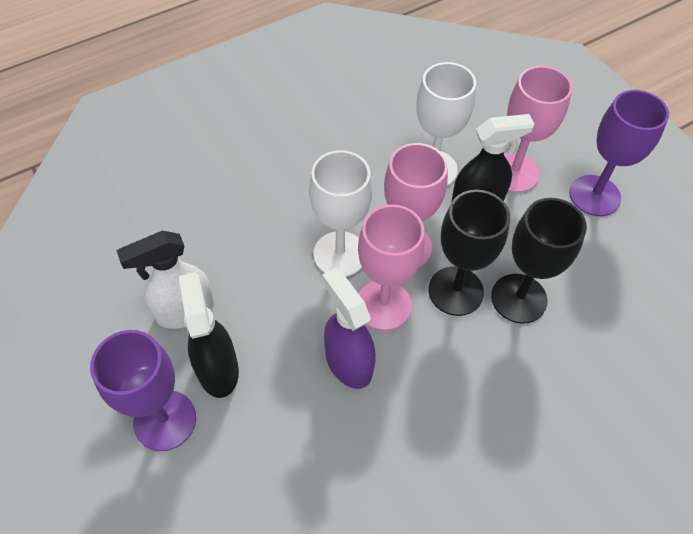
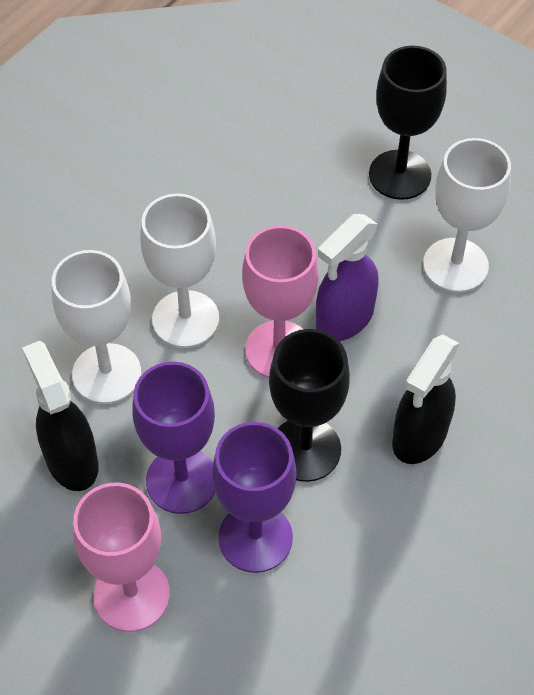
pink goblet: 3 -> 2
white goblet: 2 -> 3
white spray bottle: 1 -> 0

